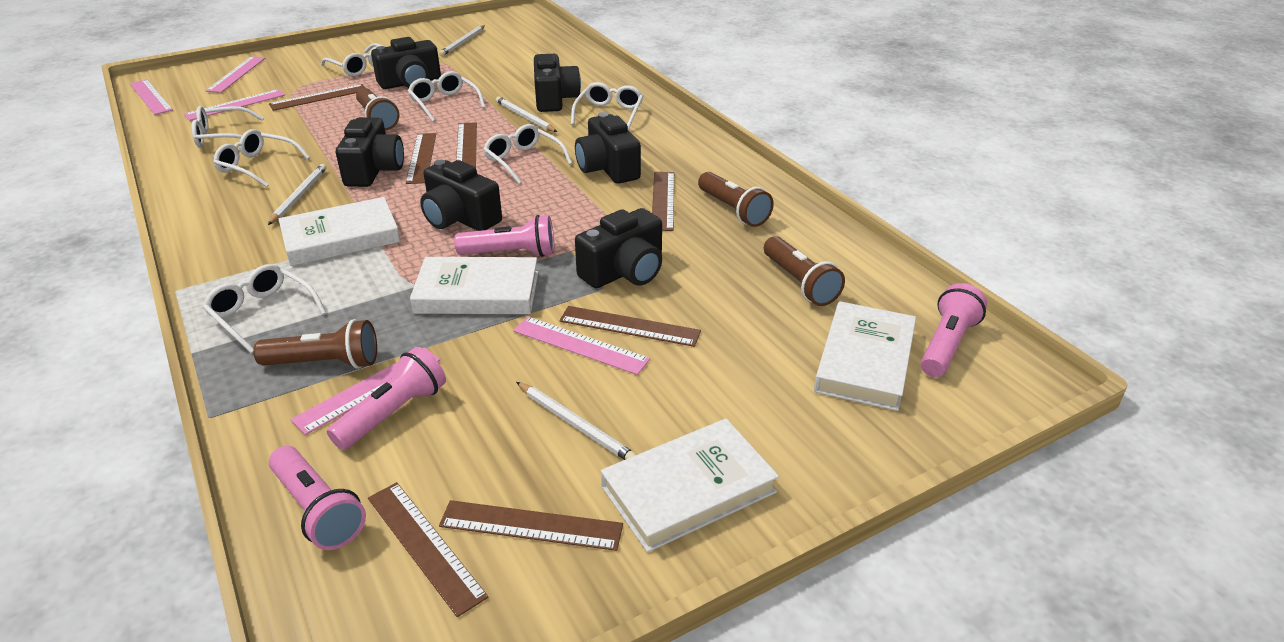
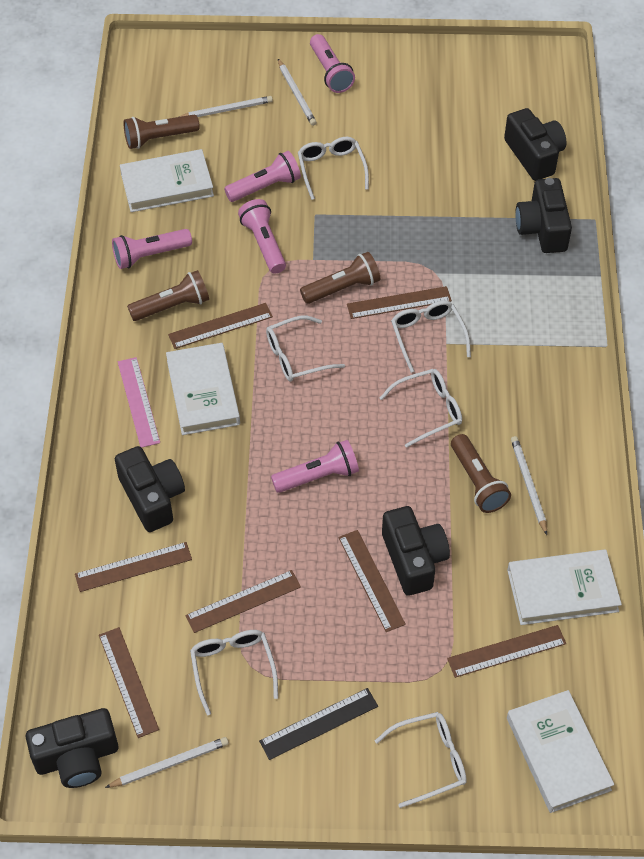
black camera: 6 -> 5
black ruler: 0 -> 1
pink flashlight: 4 -> 5
pink ruler: 5 -> 1
white glasses: 7 -> 6

